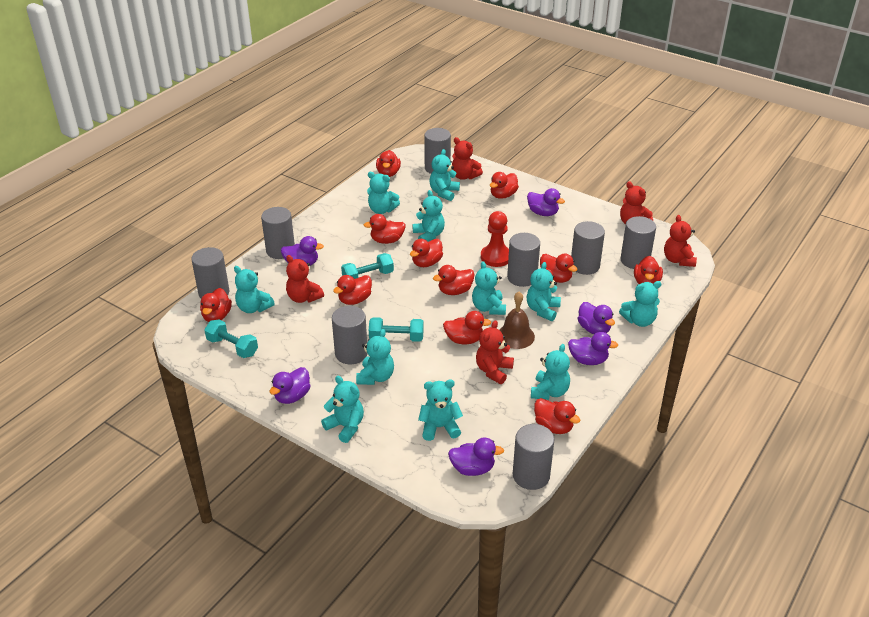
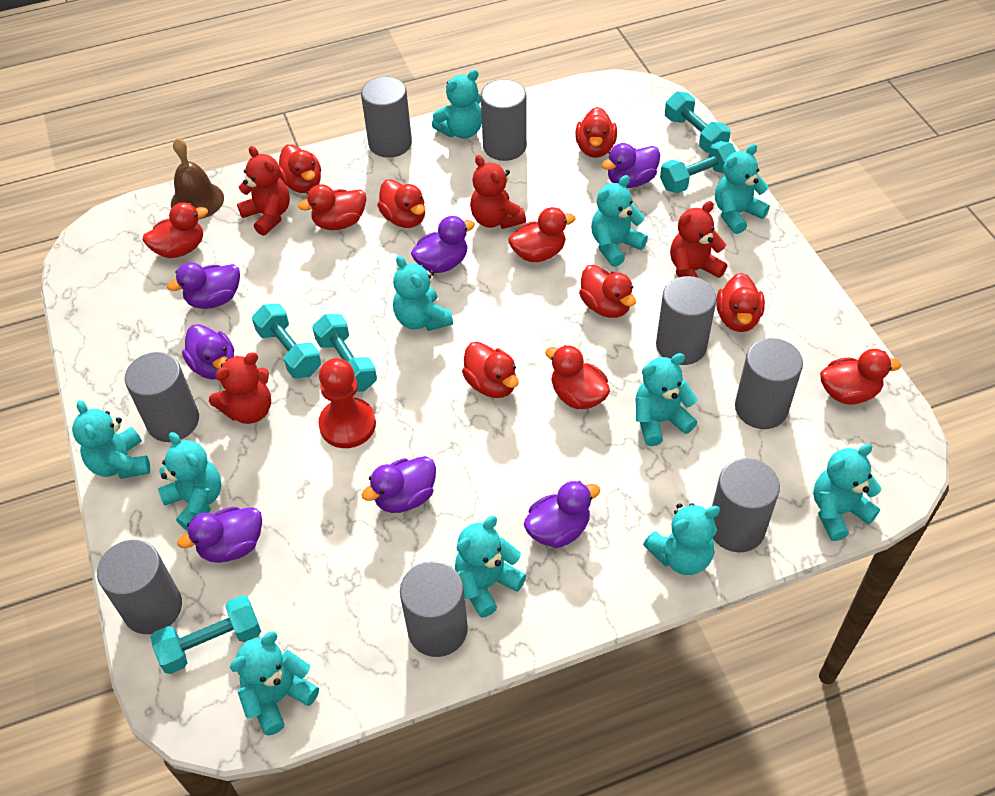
purple duck: 6 -> 7
red teddy bear: 5 -> 4
turquoise dumbbell: 3 -> 5

